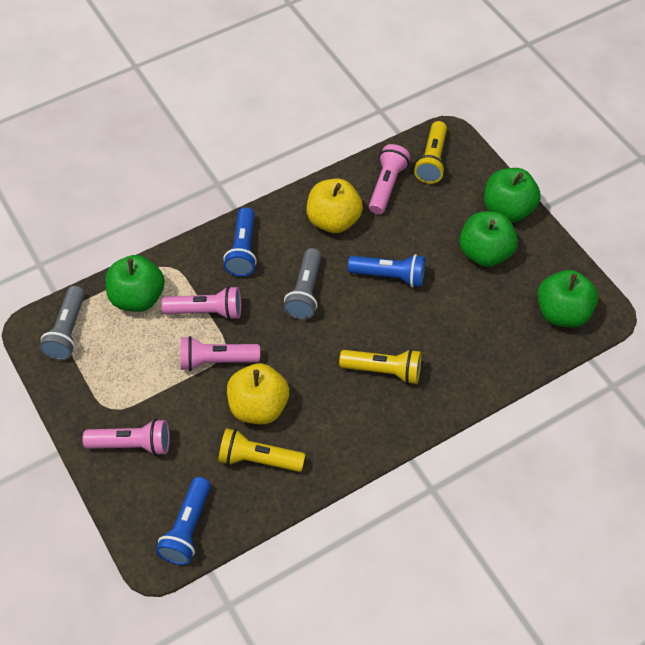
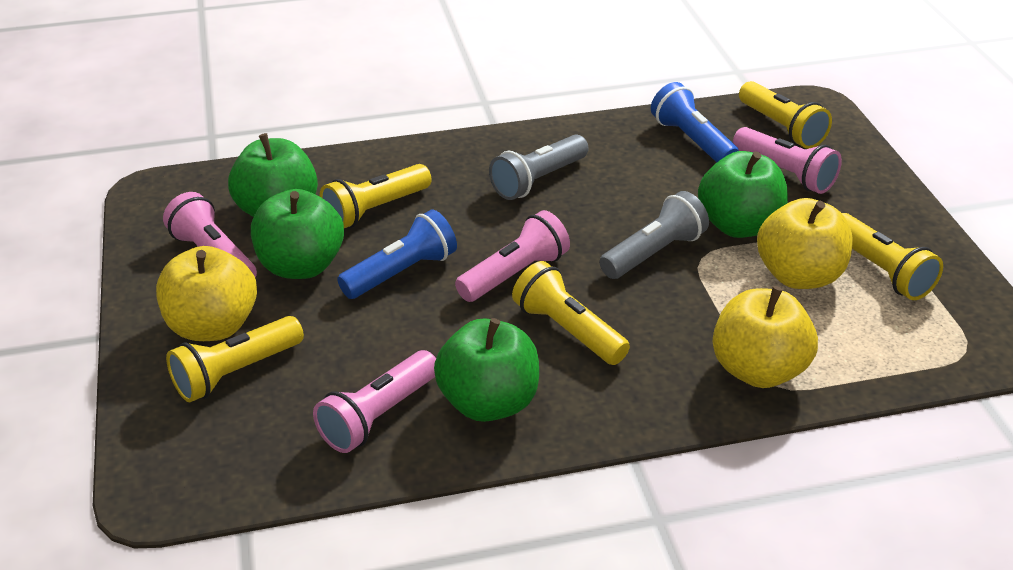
blue flashlight: 3 -> 2
yellow apple: 2 -> 3
yellow flashlight: 3 -> 5

